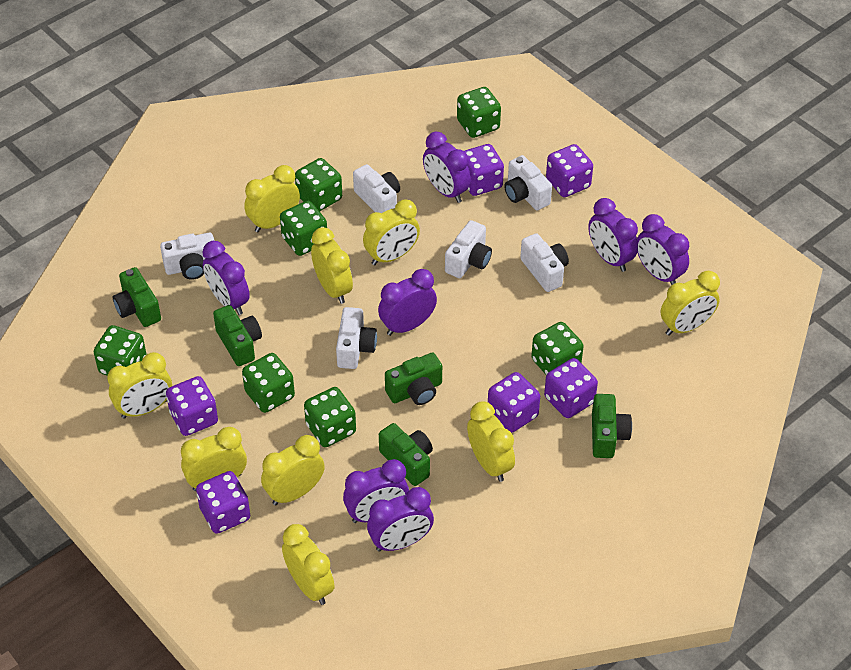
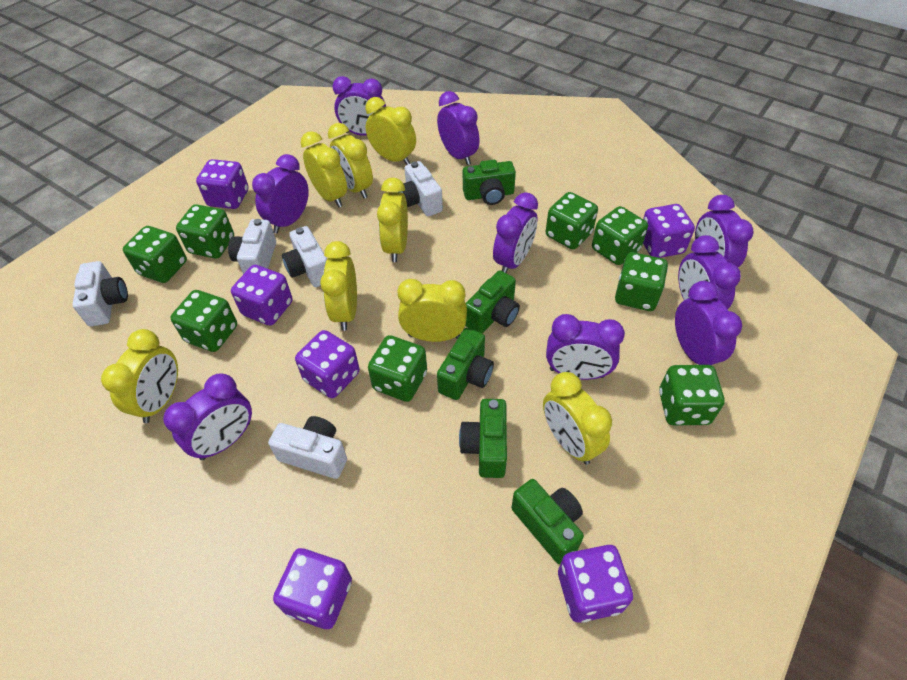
green dice: 7 -> 8
purple clock: 7 -> 9
white camera: 6 -> 5
yellow clock: 9 -> 8

